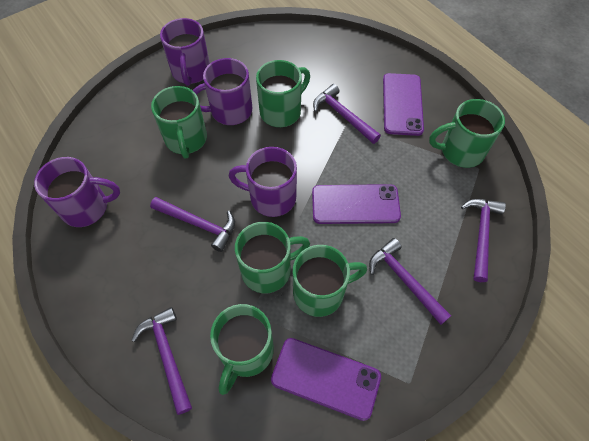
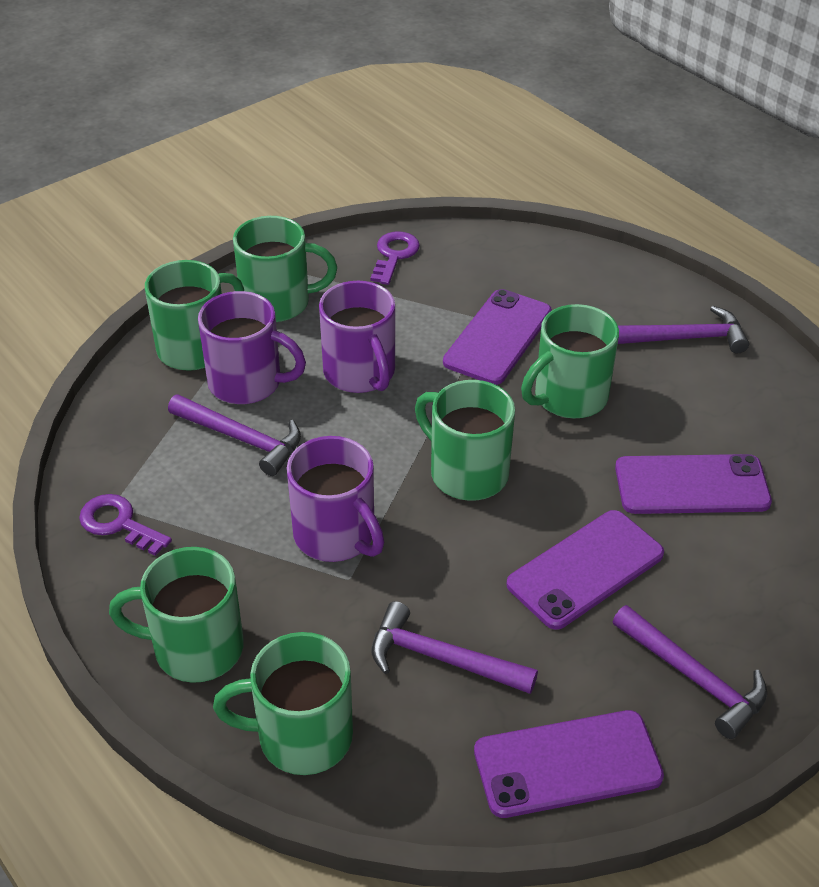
purple hammer: 5 -> 4
purple key: 0 -> 2
purple mug: 4 -> 3
purple phone: 3 -> 4

